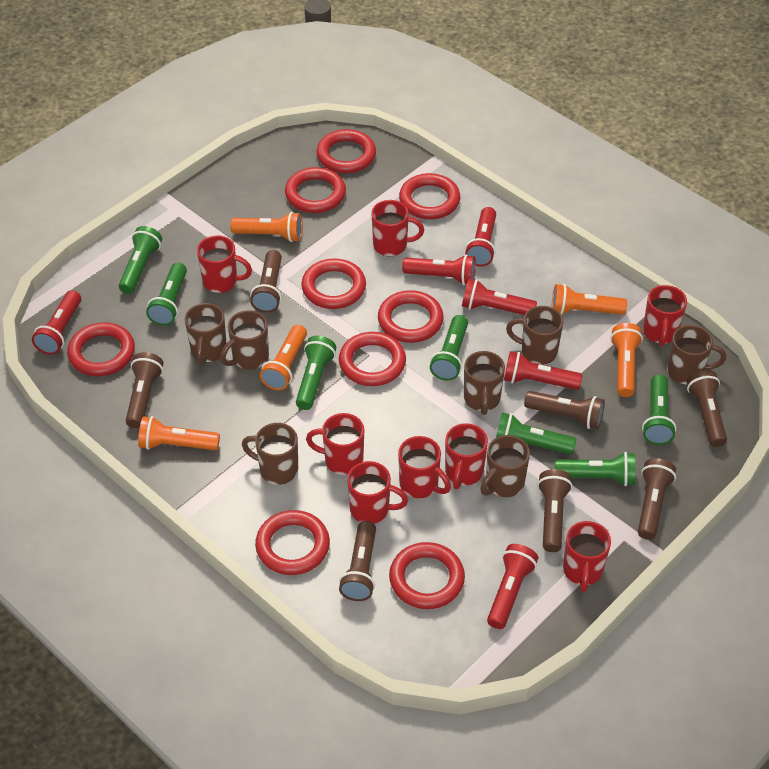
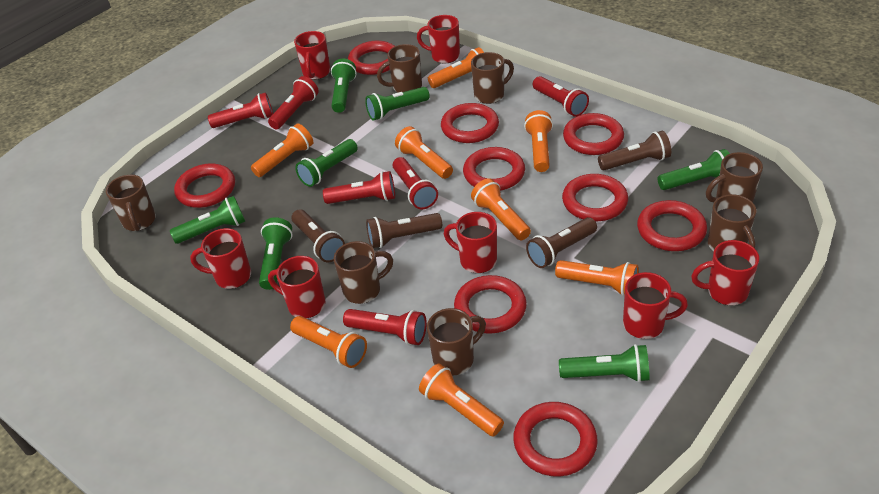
brown flashlight: 7 -> 4
orange flashlight: 5 -> 8
red mug: 8 -> 7

